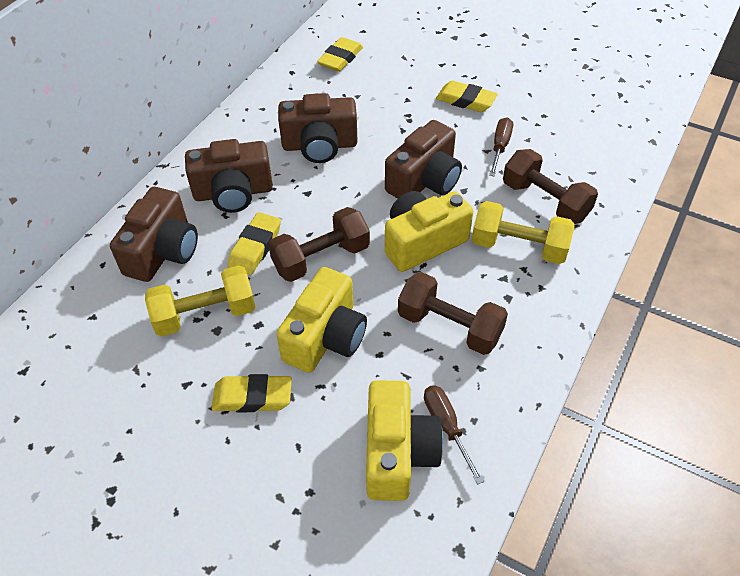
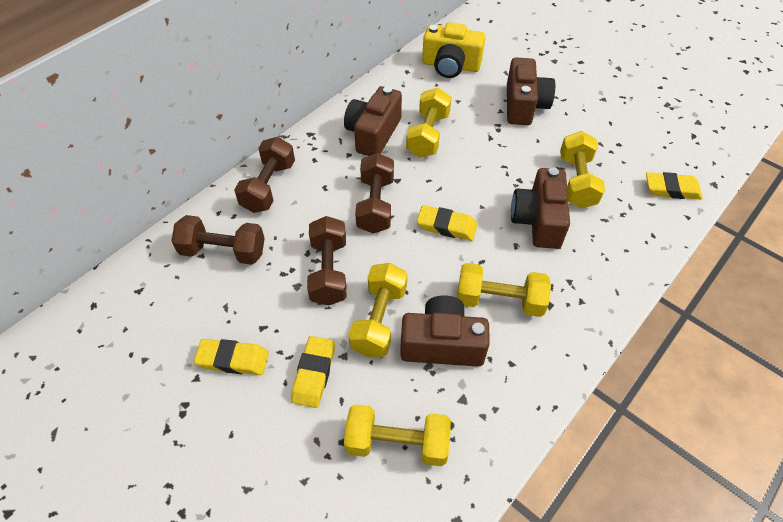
brown dumbbell: 3 -> 4
brown screwdriver: 2 -> 0
yellow camera: 3 -> 1
yellow dumbbell: 2 -> 5

